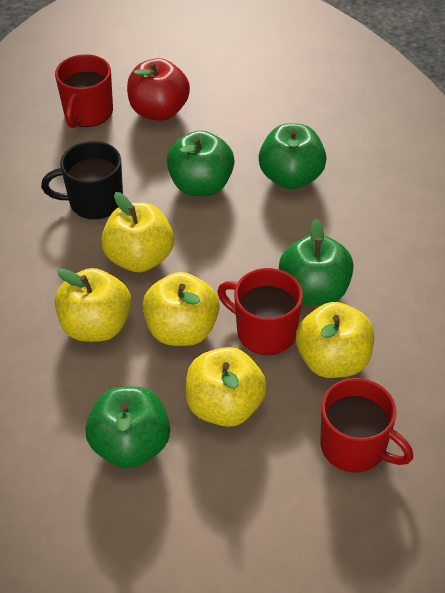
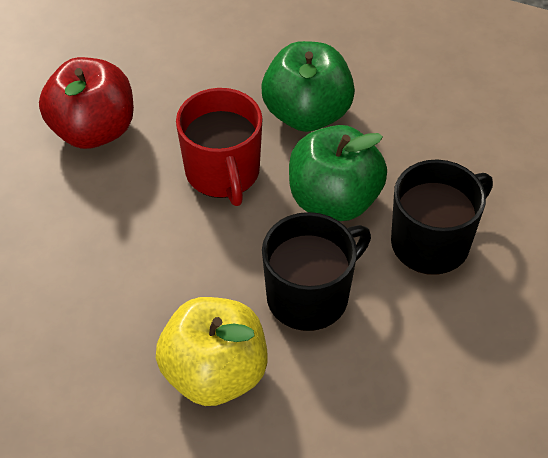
black mug: 1 -> 2
green apple: 4 -> 2
red mug: 3 -> 1
yellow apple: 5 -> 1

